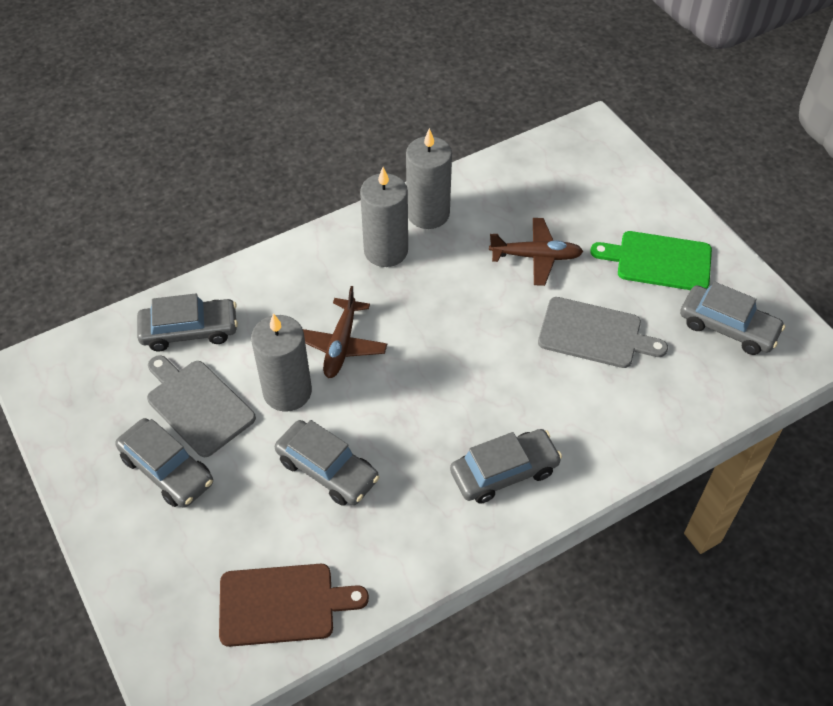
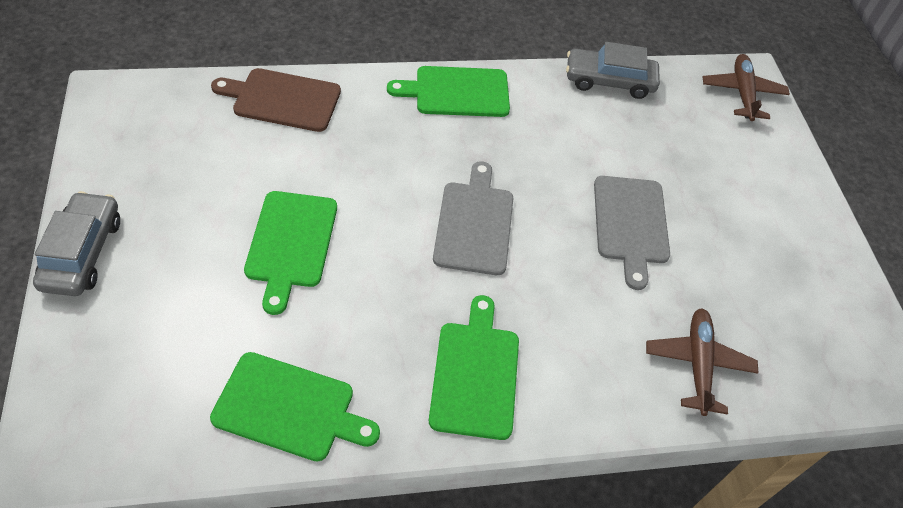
green cutting board: 1 -> 4
grey candle: 3 -> 0
grey car: 5 -> 2

